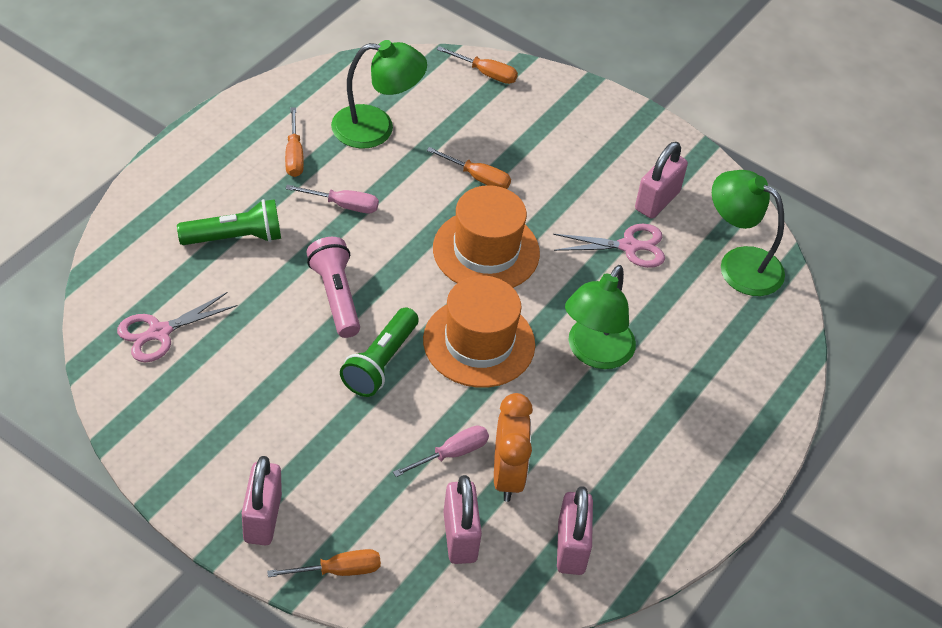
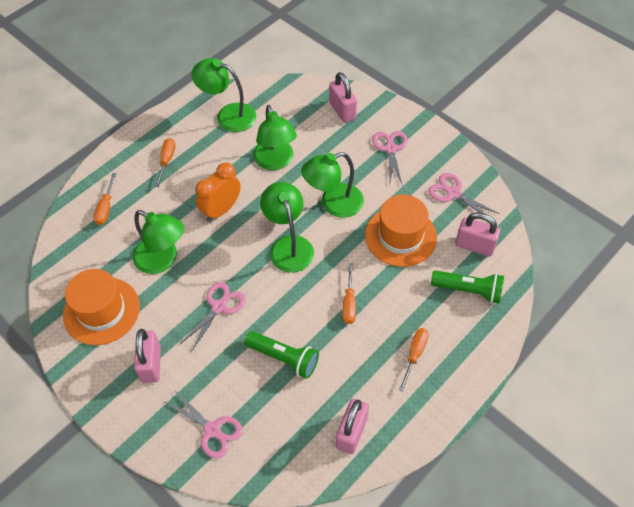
green lamp: 3 -> 5
pink flashlight: 1 -> 0
pink scissors: 2 -> 4
pink screwdriver: 2 -> 0

